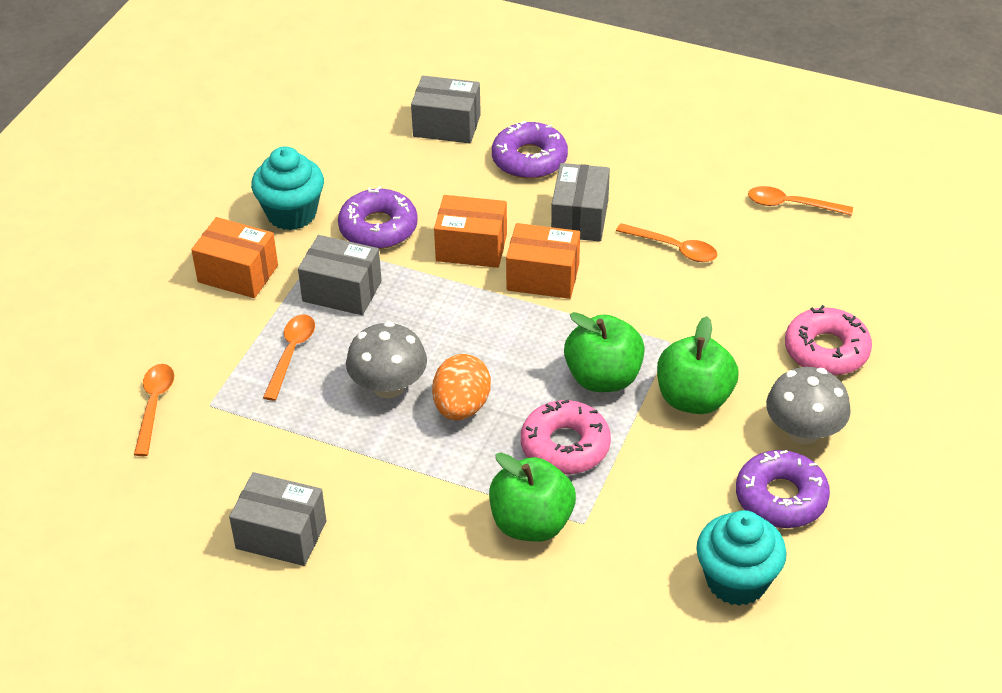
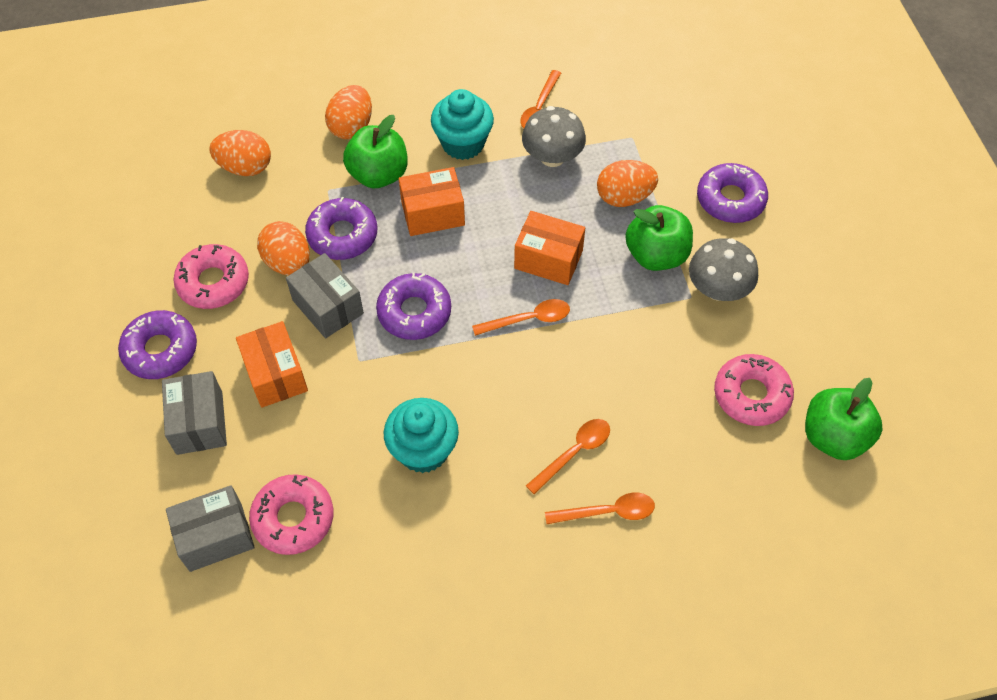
grey box: 4 -> 3
orange egg: 1 -> 4
pink donut: 2 -> 3
purple donut: 3 -> 4

